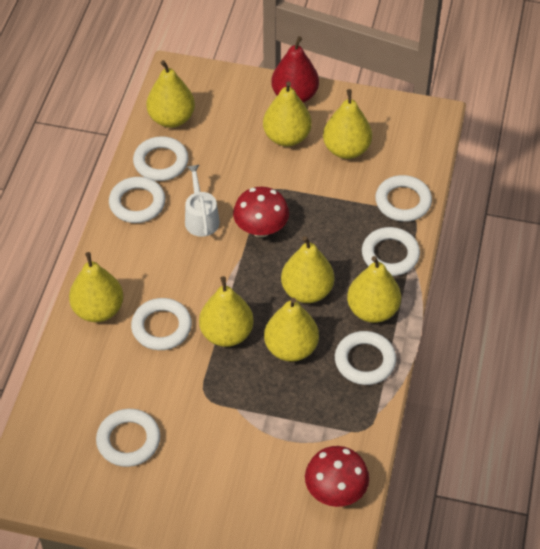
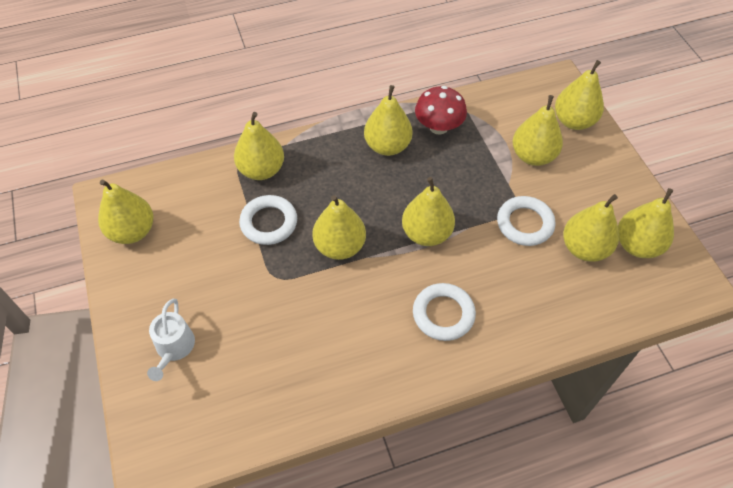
red mushroom: 2 -> 1
red pear: 1 -> 0
white ring: 7 -> 3
yellow pear: 8 -> 9

